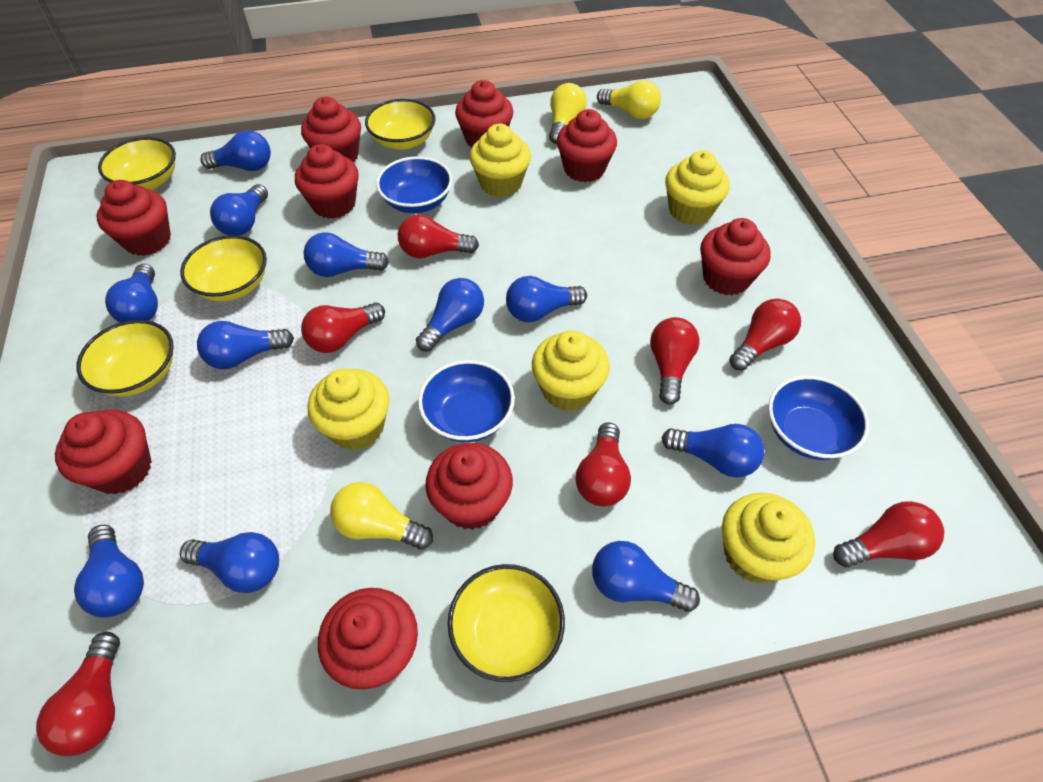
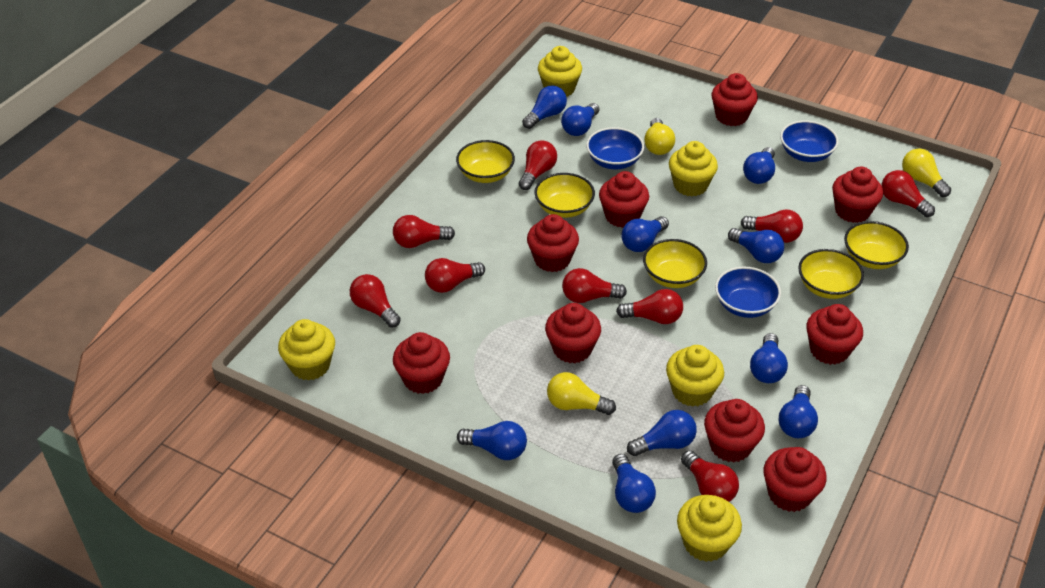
blue light bulb: 11 -> 10
red light bulb: 7 -> 9

